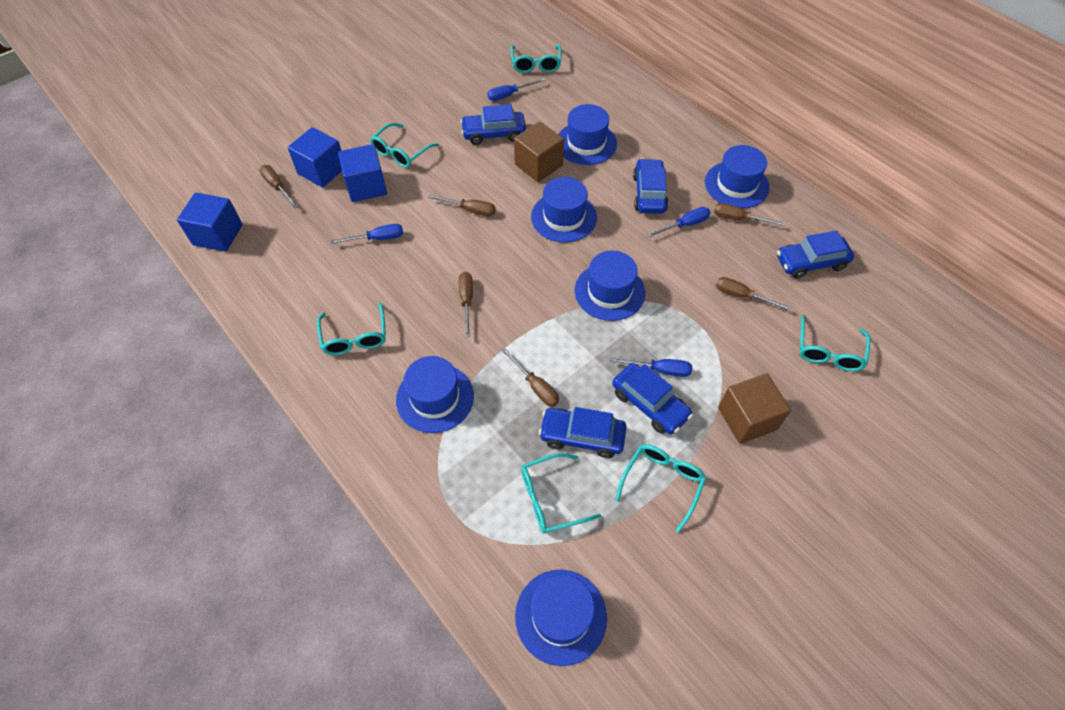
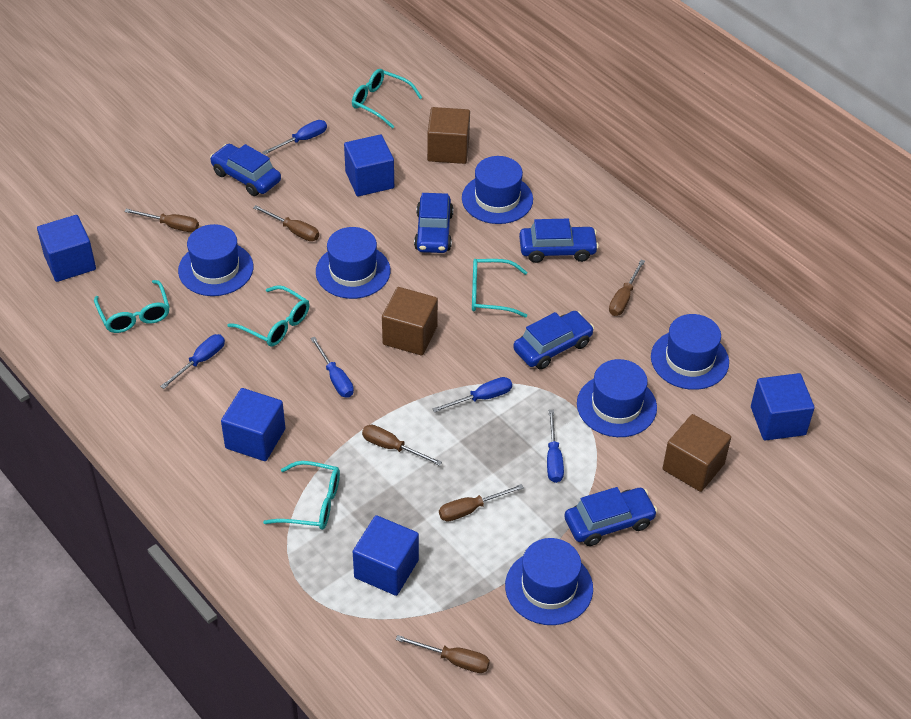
blue cube: 3 -> 5
blue screwdriver: 4 -> 5
brown cube: 2 -> 3
turquoise glasses: 6 -> 5

